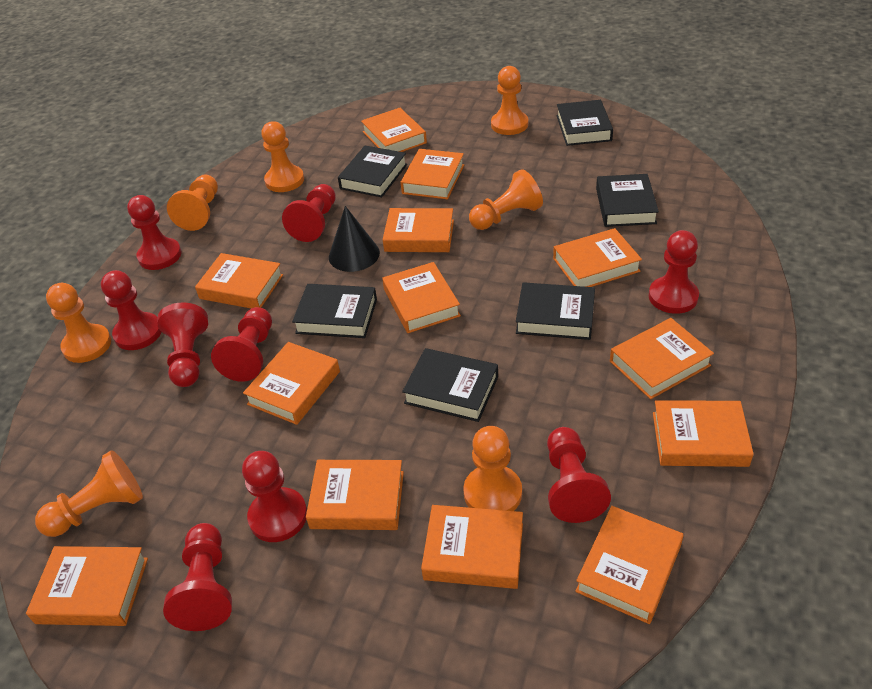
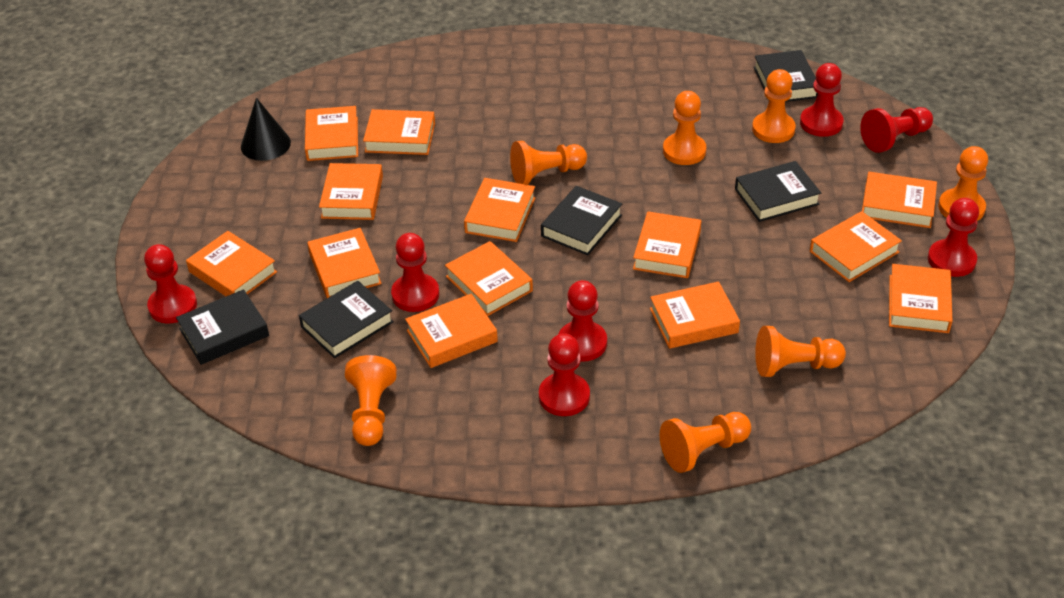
black book: 6 -> 5
red pawn: 9 -> 7

